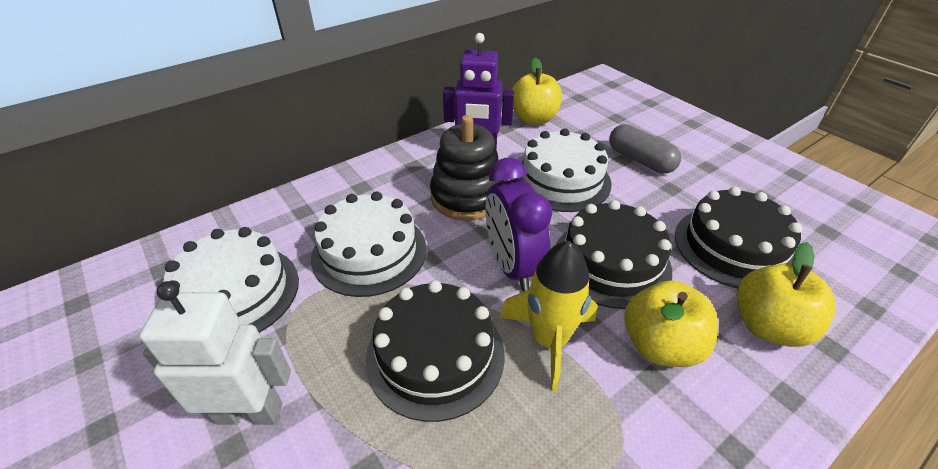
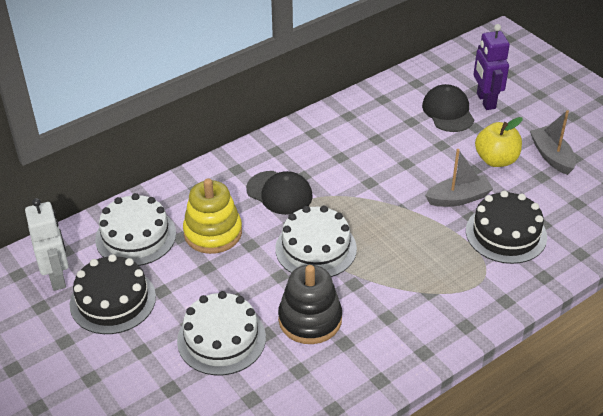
black cake: 3 -> 2
black cap: 0 -> 2
grey boat: 0 -> 2
grey capsule: 1 -> 0
purple clock: 1 -> 0
yellow apple: 3 -> 1
yellow rocket: 1 -> 0
yellow stacking toy: 0 -> 1

